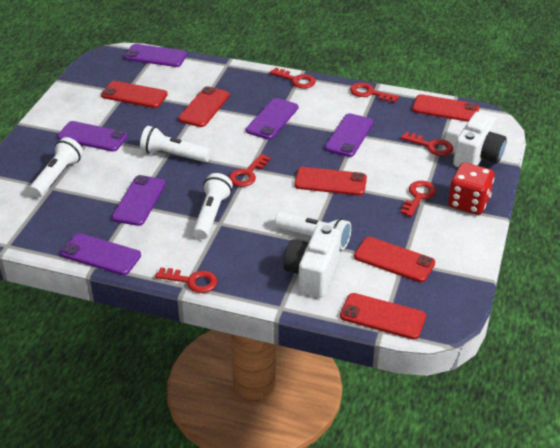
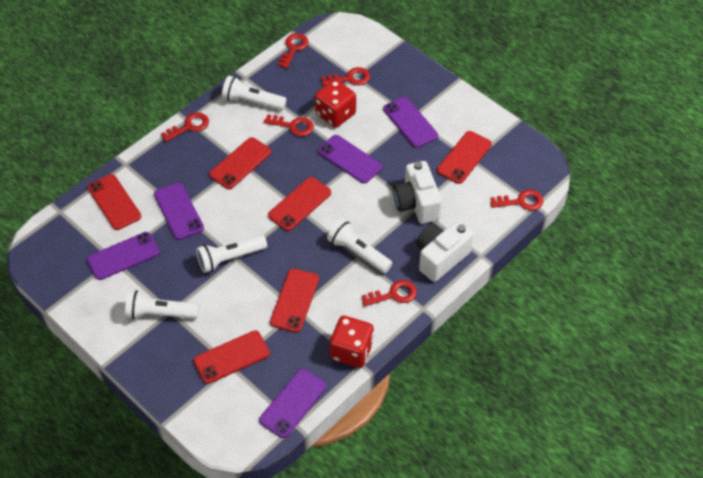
purple phone: 6 -> 5
red dice: 1 -> 2

